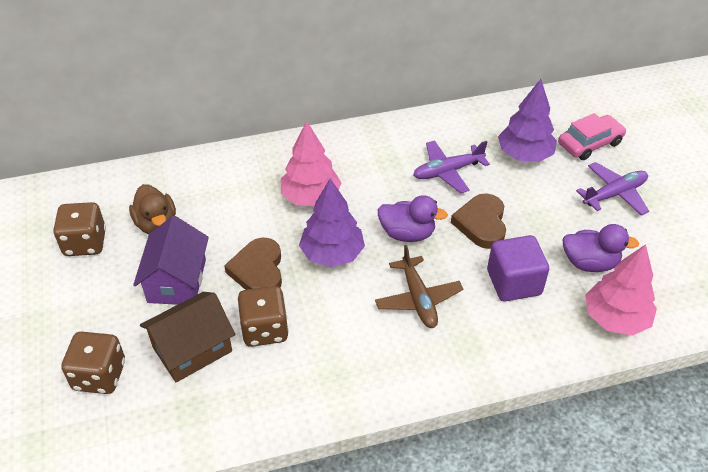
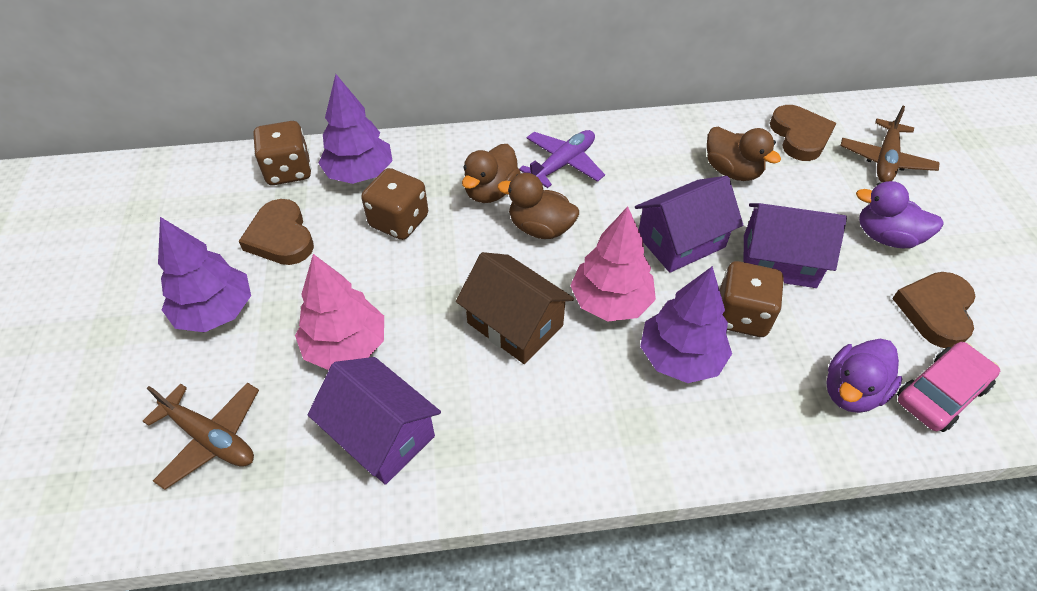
brown duck: 1 -> 3
brown heart: 2 -> 3
brown plane: 1 -> 2
purple cube: 1 -> 0
purple house: 1 -> 3
purple plane: 2 -> 1
purple tree: 2 -> 3

